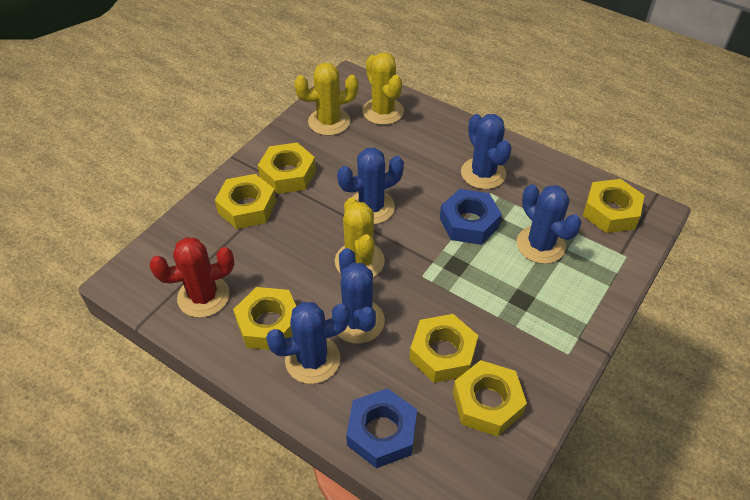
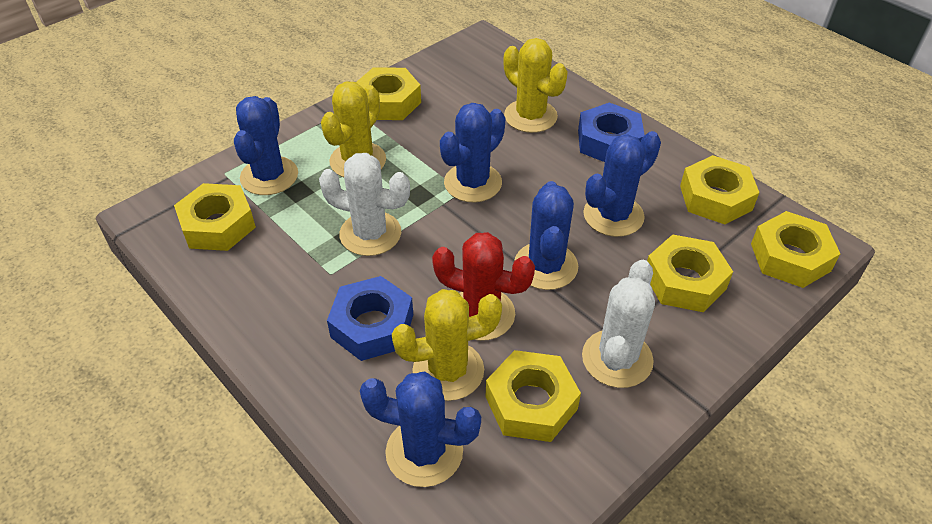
white cactus: 0 -> 2

